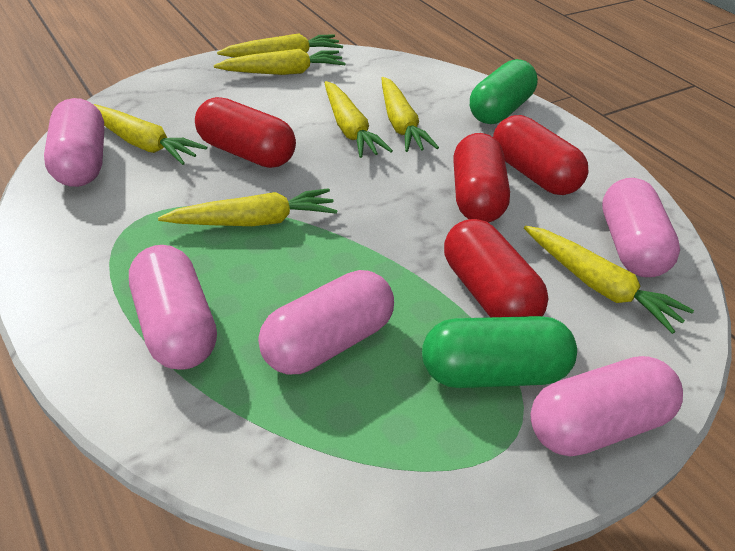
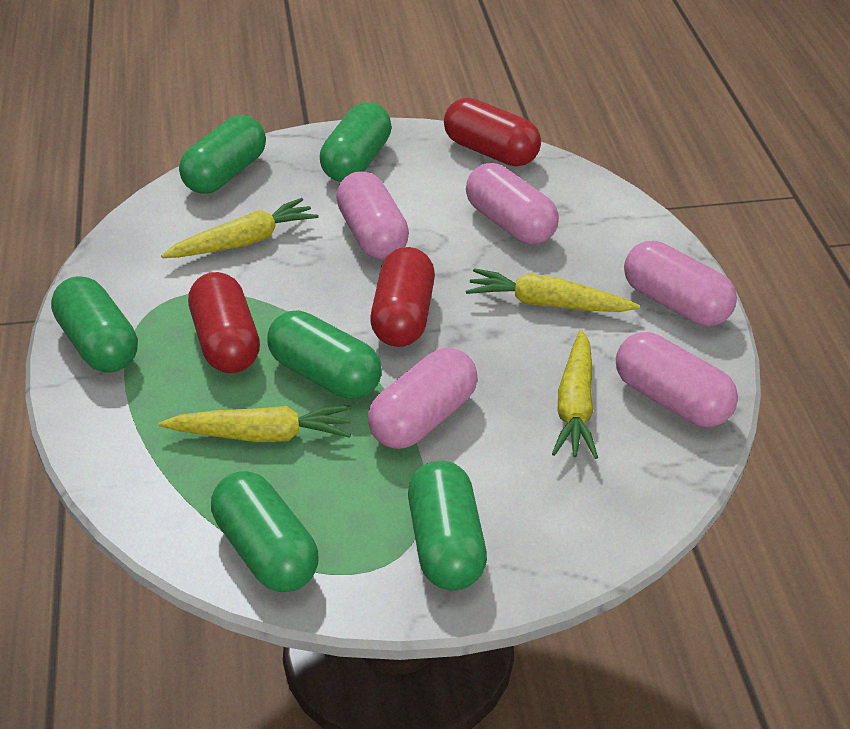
green capsule: 2 -> 6
red capsule: 4 -> 3
yellow carrot: 7 -> 4

